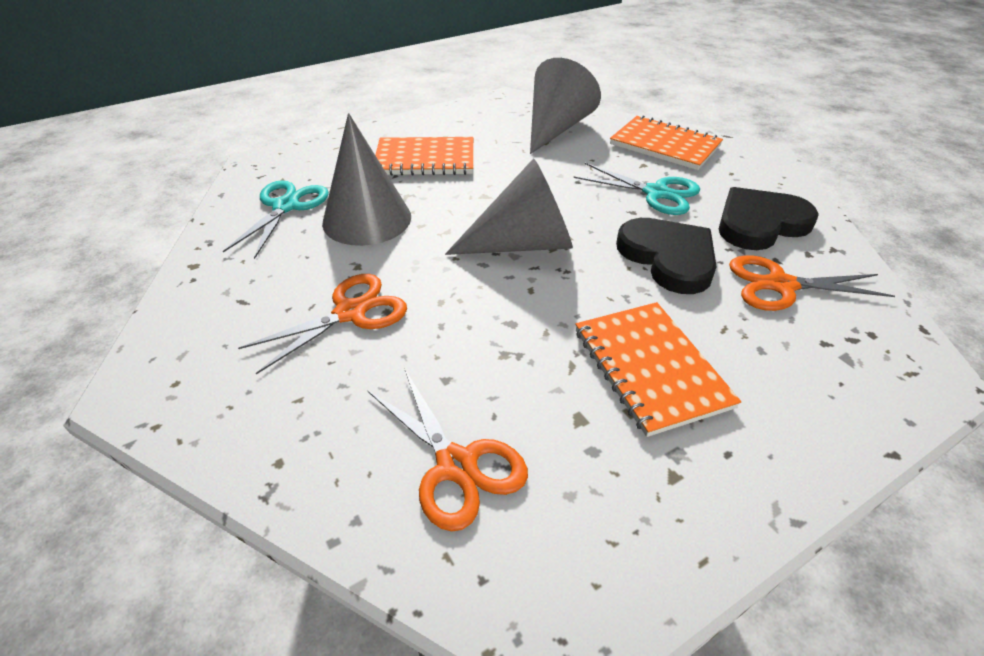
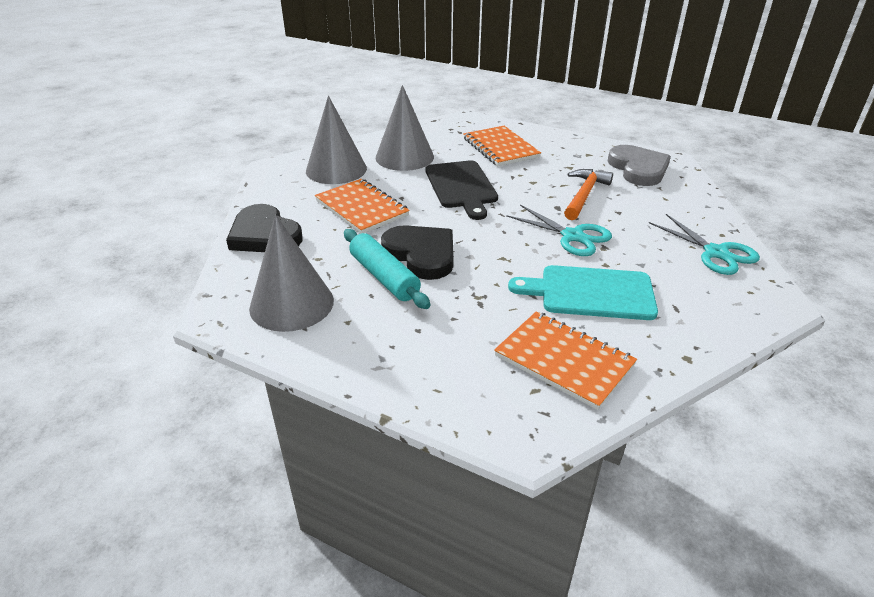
black cutting board: 0 -> 1
grey heart: 0 -> 1
orange hammer: 0 -> 1
orange scissors: 3 -> 0
turquoise cutting board: 0 -> 1
turquoise rolling pin: 0 -> 1

